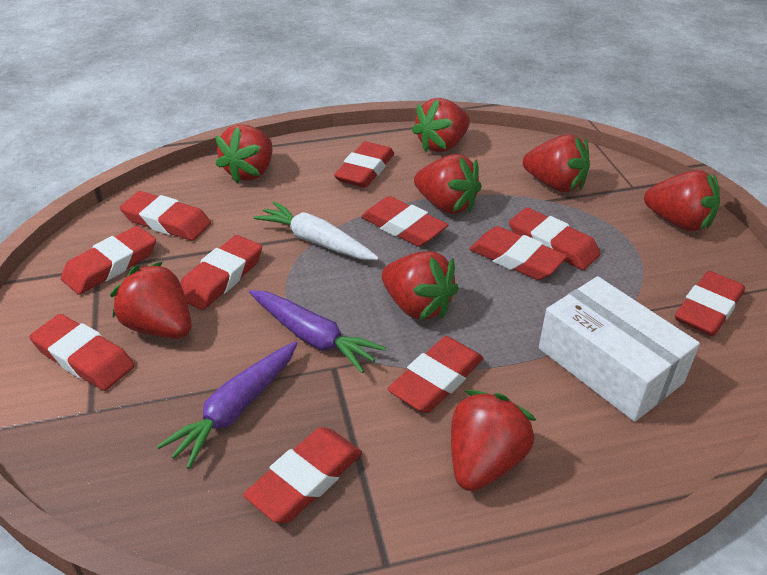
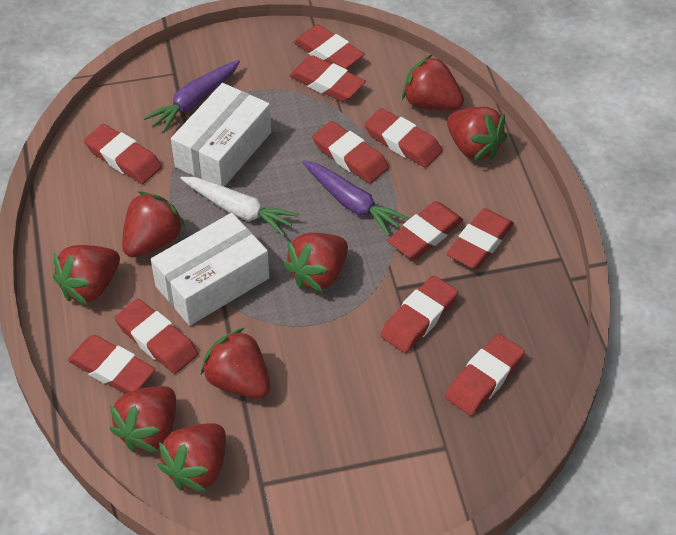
white box: 1 -> 2

